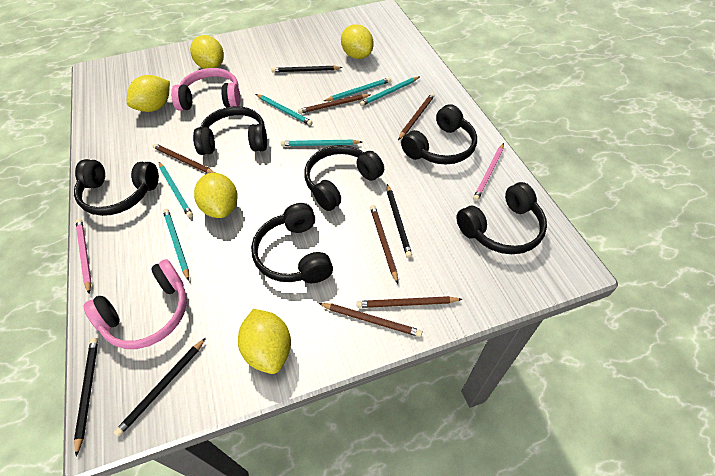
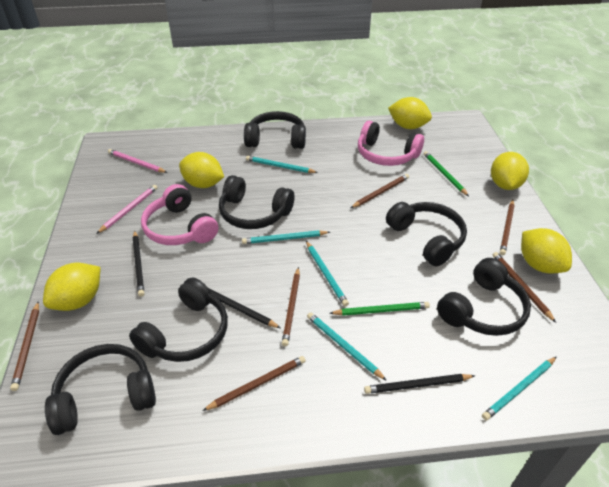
black pencil: 4 -> 3
green pencil: 0 -> 2
turquoise pencil: 6 -> 5

